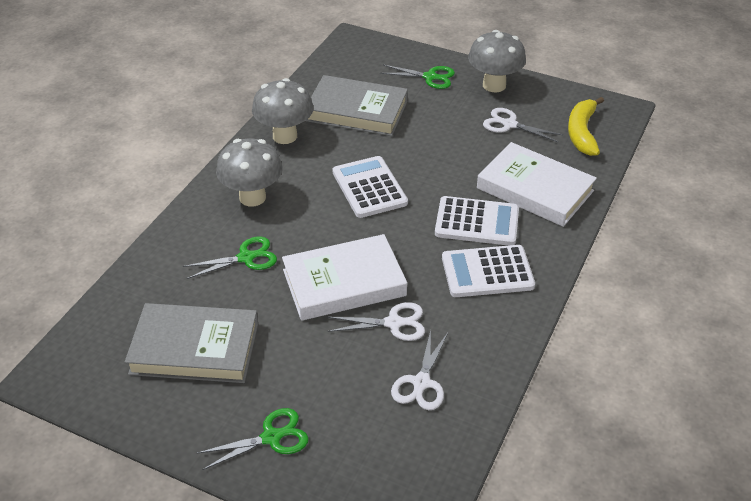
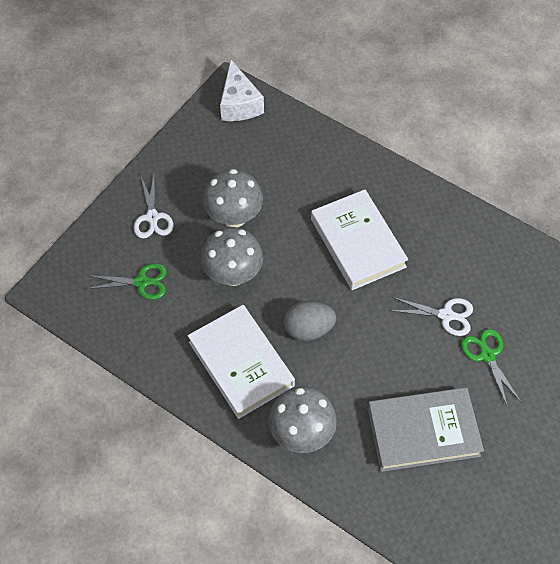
green scissors: 3 -> 2
grey book: 2 -> 1
grey egg: 0 -> 1
white calculator: 3 -> 0
white cheese: 0 -> 1
white scissors: 3 -> 2
yellow banana: 1 -> 0

